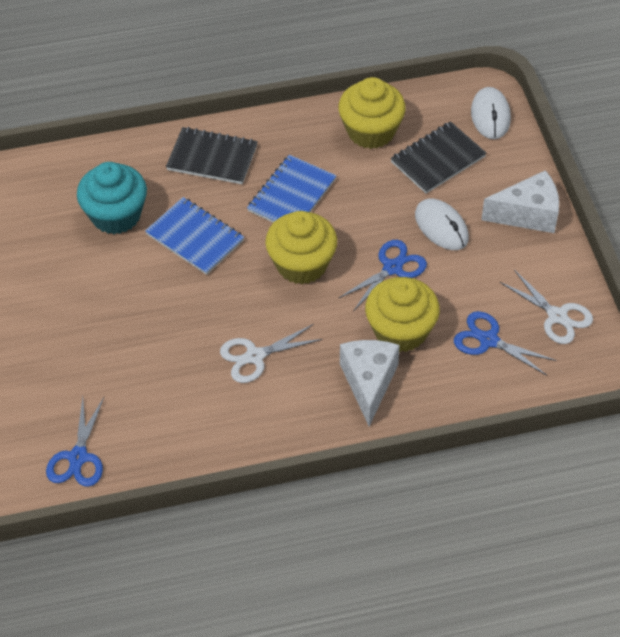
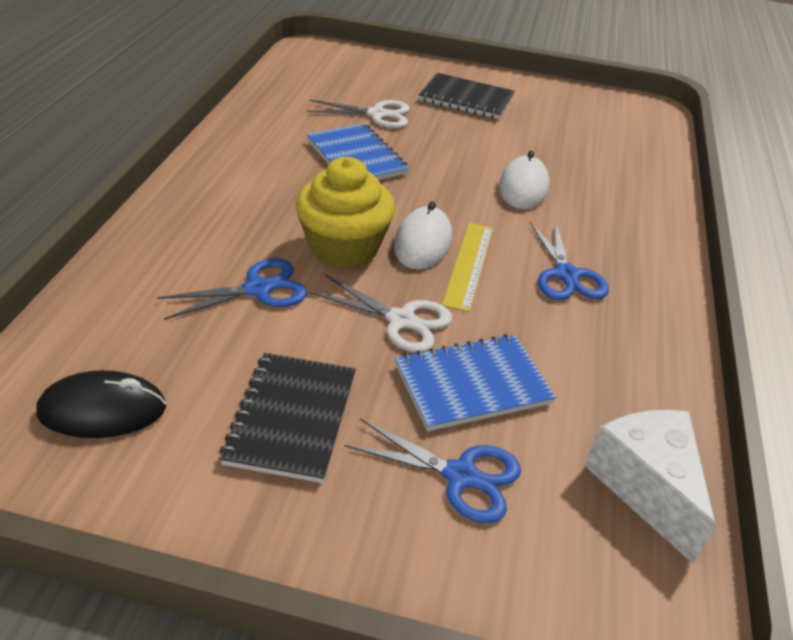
black mouse: 0 -> 1
turquoise cupcake: 1 -> 0
white cheese: 2 -> 1
yellow cupcake: 3 -> 1
yellow ruler: 0 -> 1

